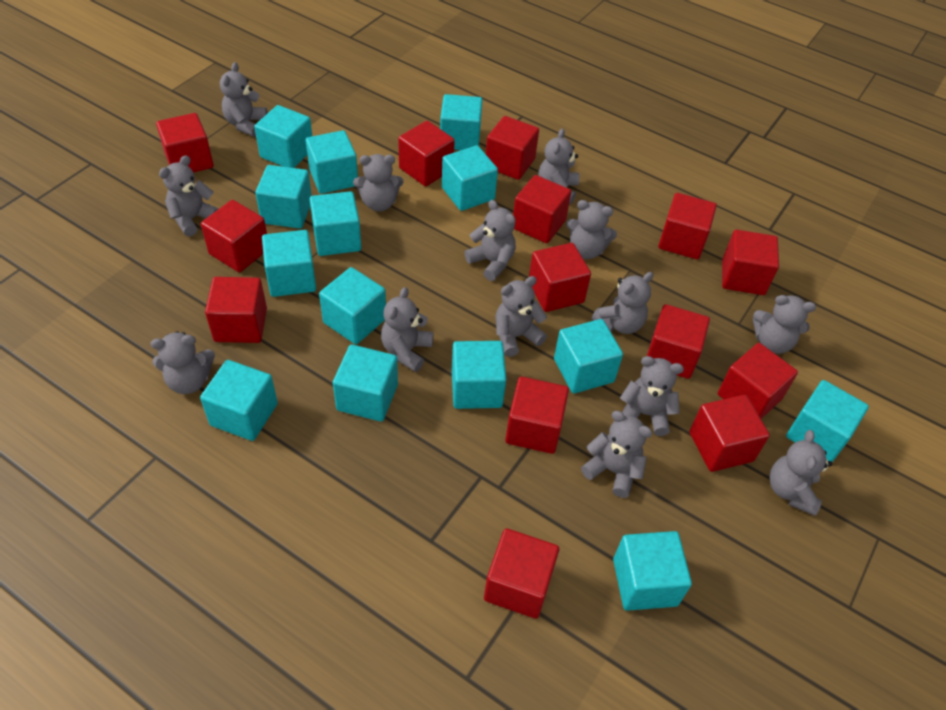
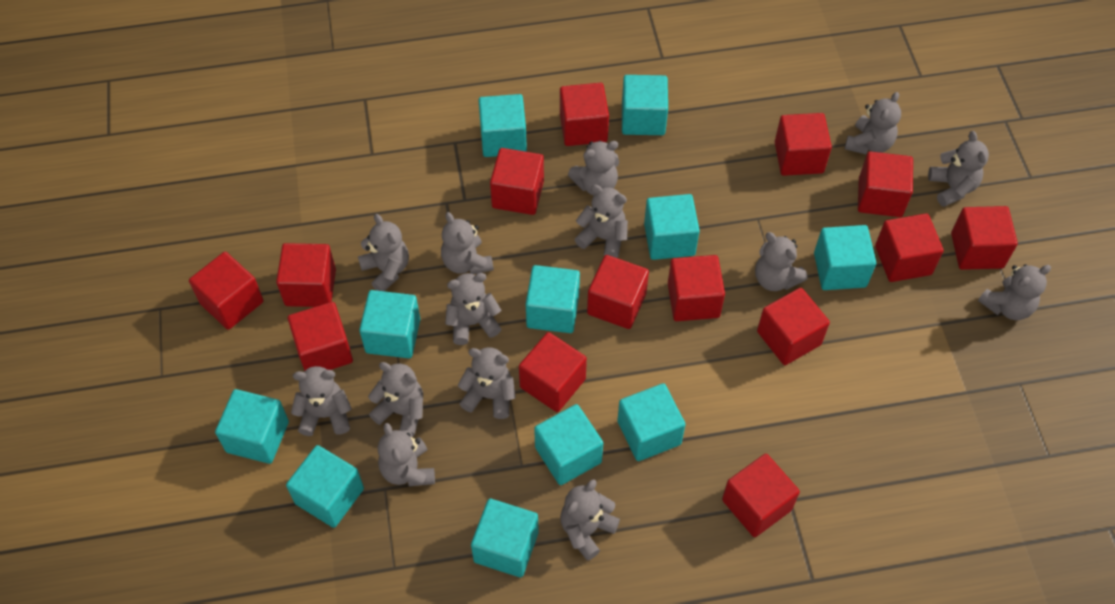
turquoise cube: 14 -> 11

